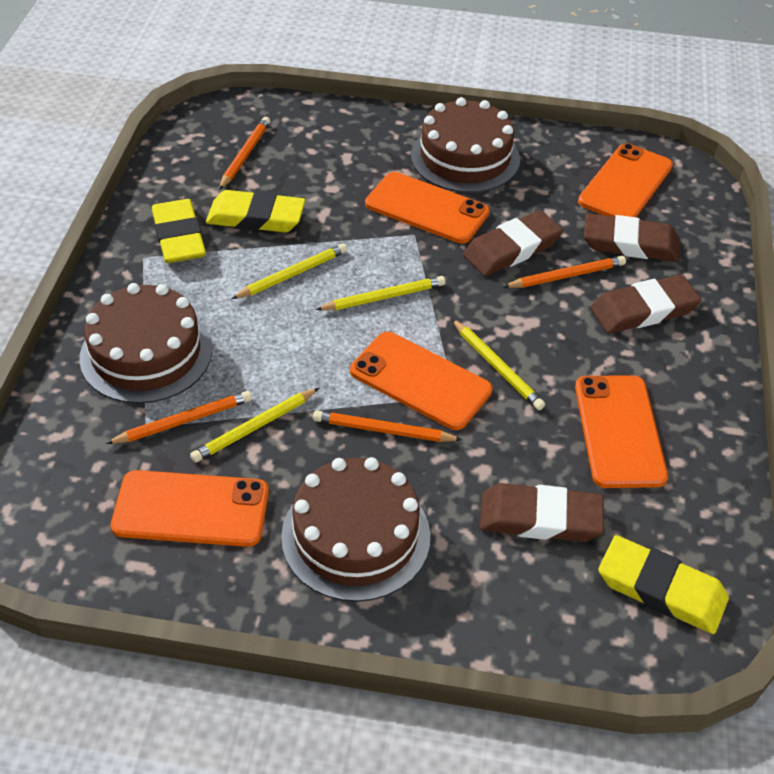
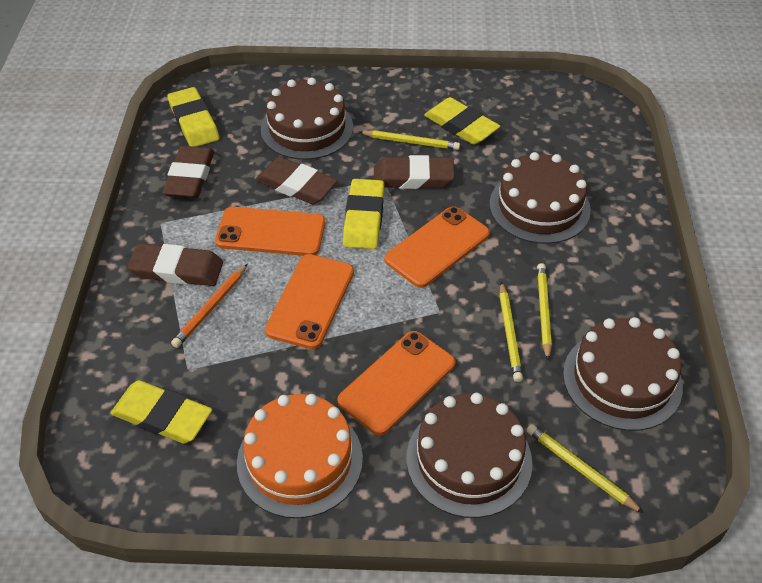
brown cake: 3 -> 4
orange cake: 0 -> 1
orange pencil: 4 -> 1
orange phone: 5 -> 4
yellow eraser: 3 -> 4

